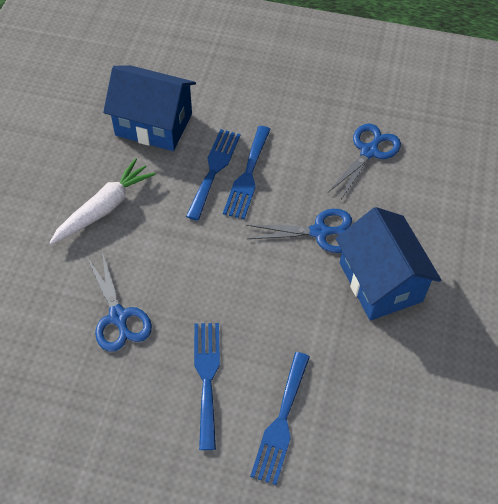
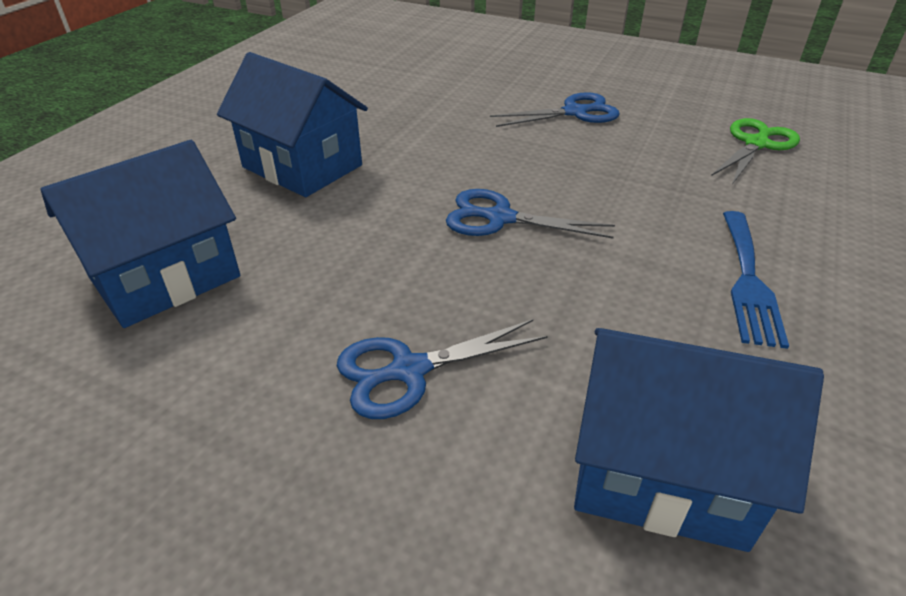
blue fork: 4 -> 1
blue house: 2 -> 3
green scissors: 0 -> 1
white carrot: 1 -> 0

